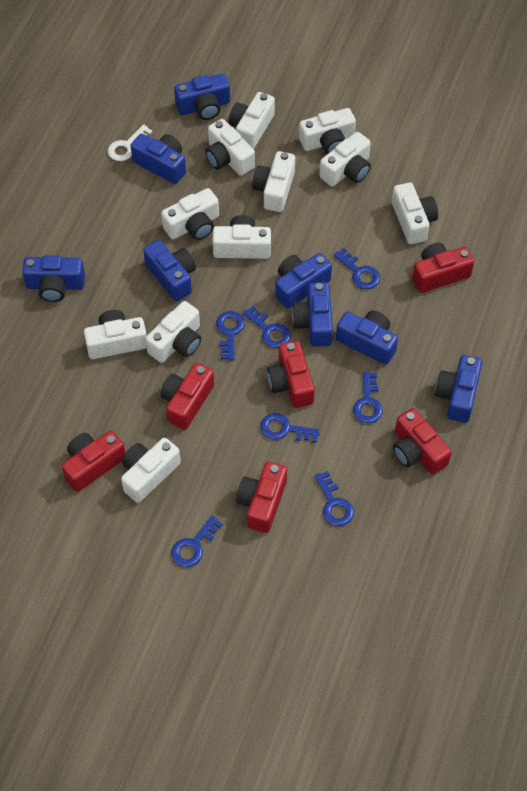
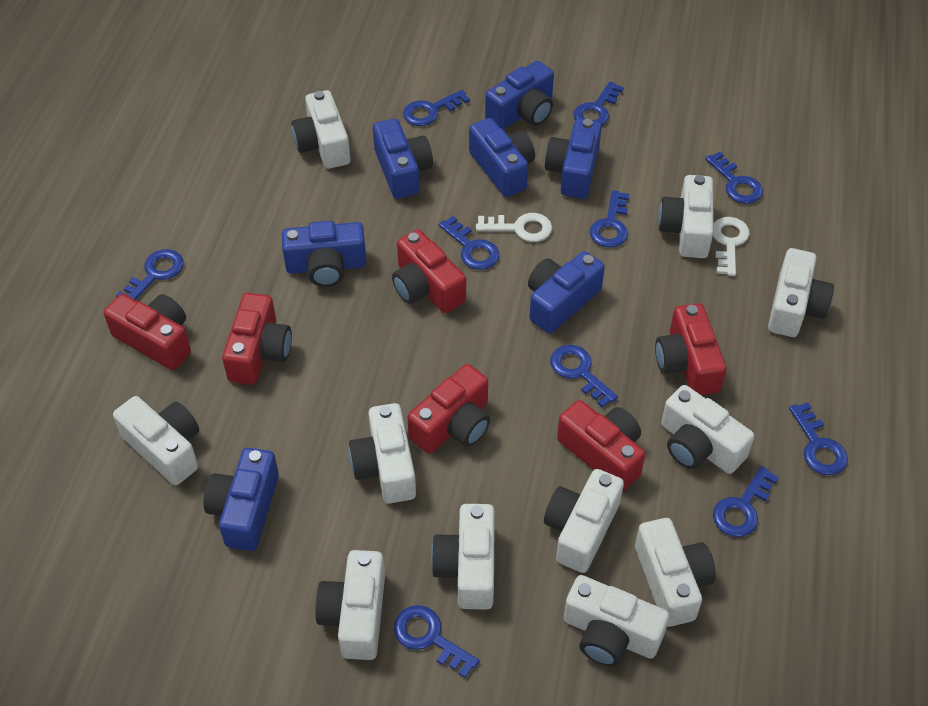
blue camera: 8 -> 7
blue key: 7 -> 10
white key: 1 -> 2

